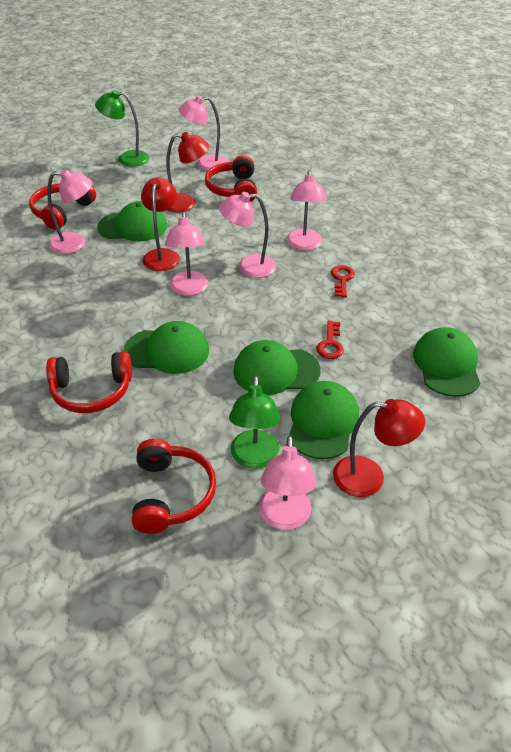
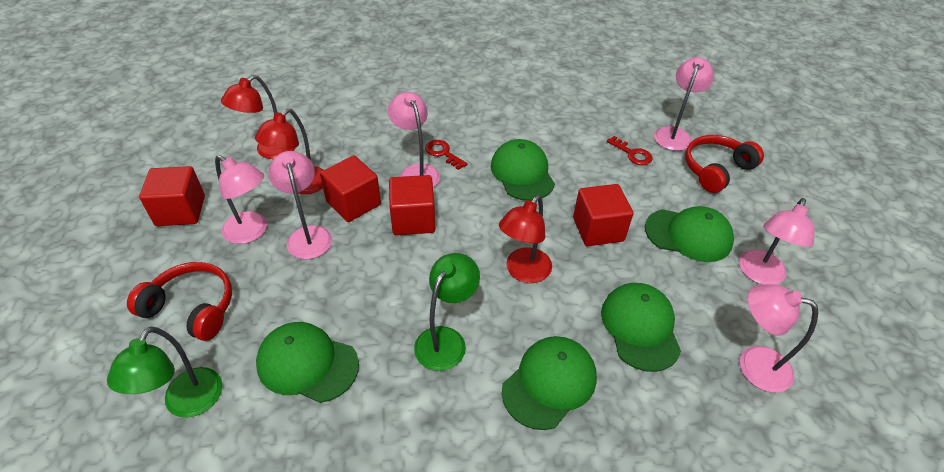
red cube: 0 -> 4
red headphones: 4 -> 2

